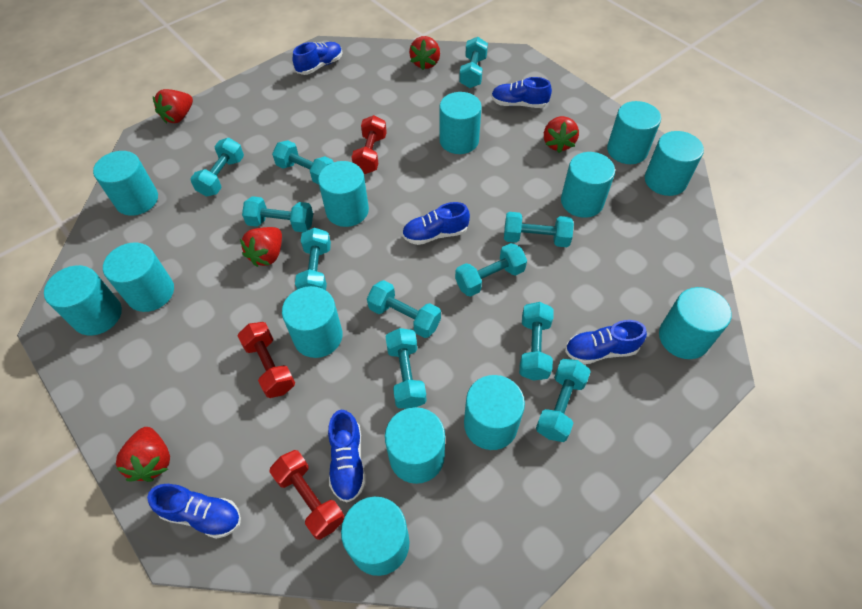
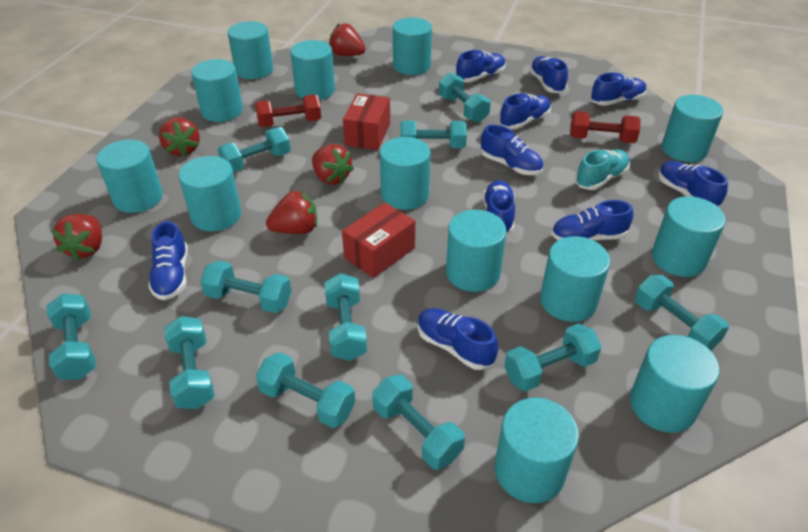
blue shoe: 6 -> 10
red box: 0 -> 2
red dumbbell: 3 -> 2
turquoise shoe: 0 -> 1

